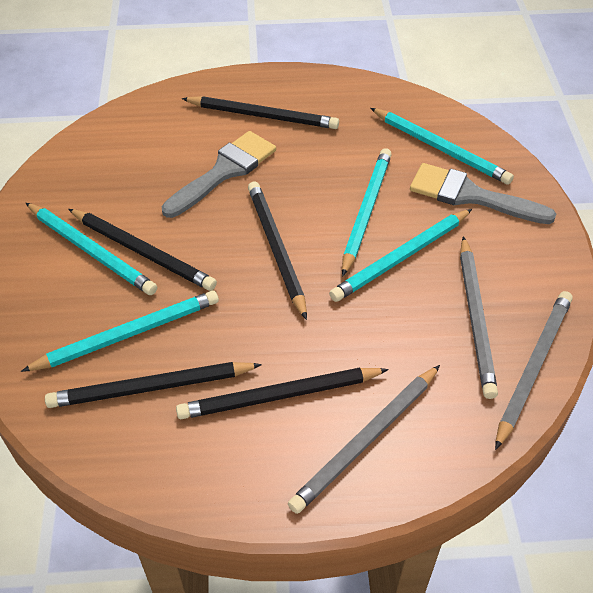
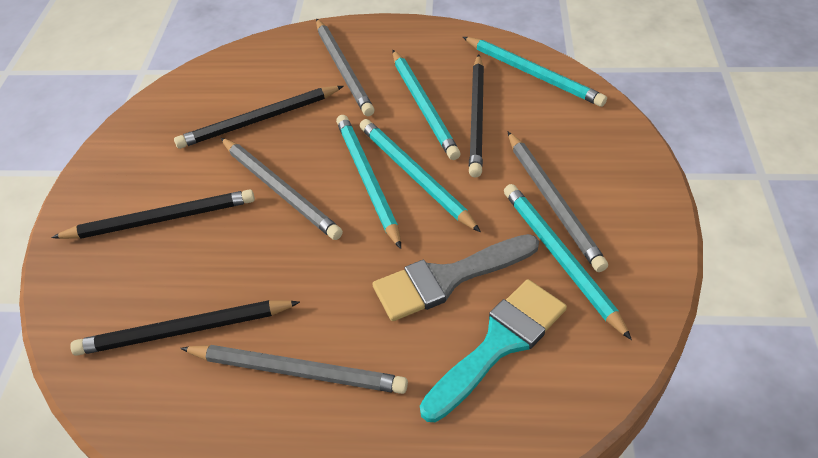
black pencil: 5 -> 4
grey brush: 2 -> 1
grey pencil: 3 -> 4
turquoise brush: 0 -> 1

